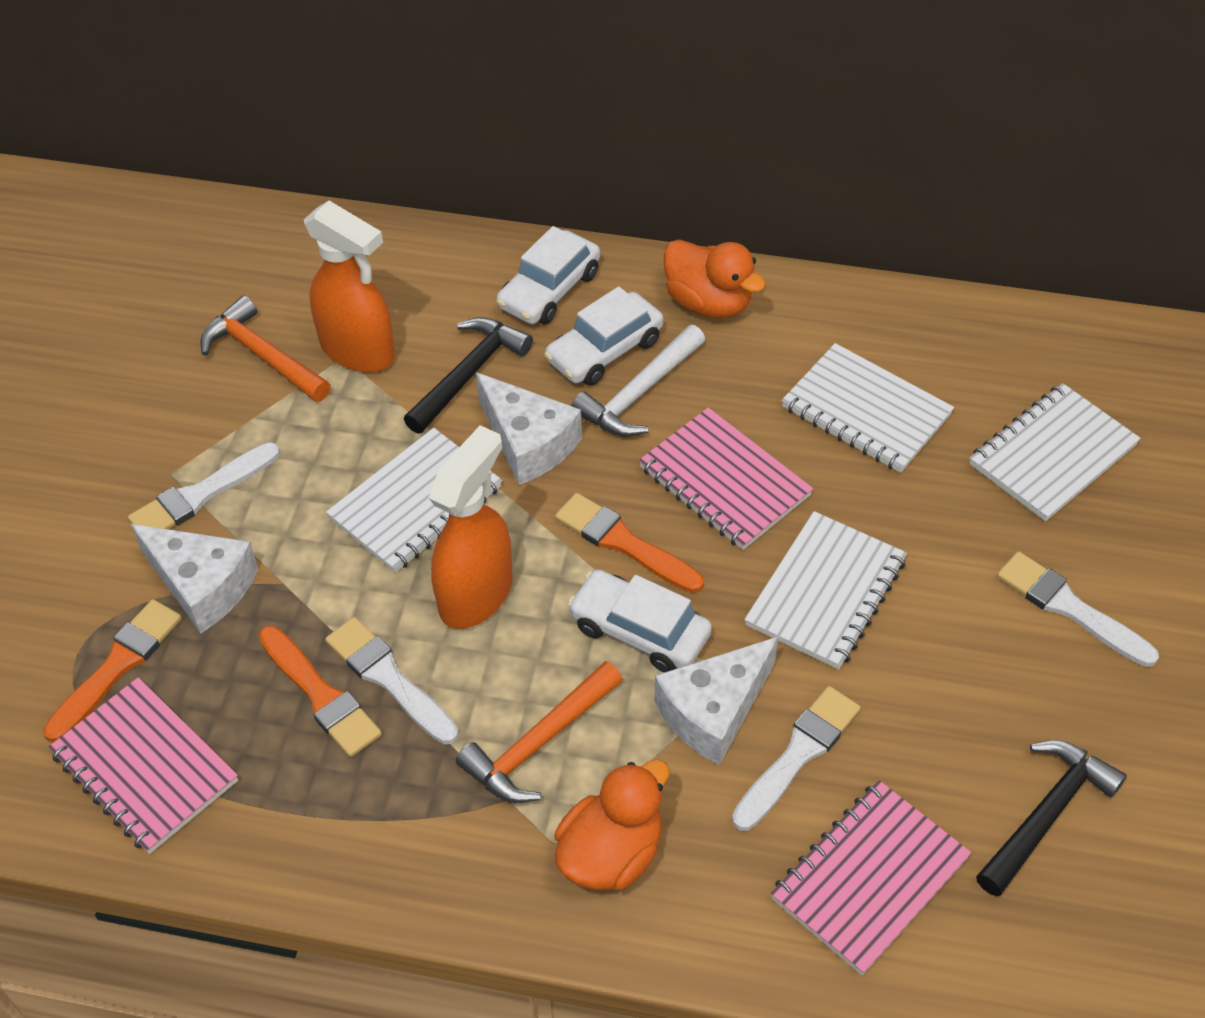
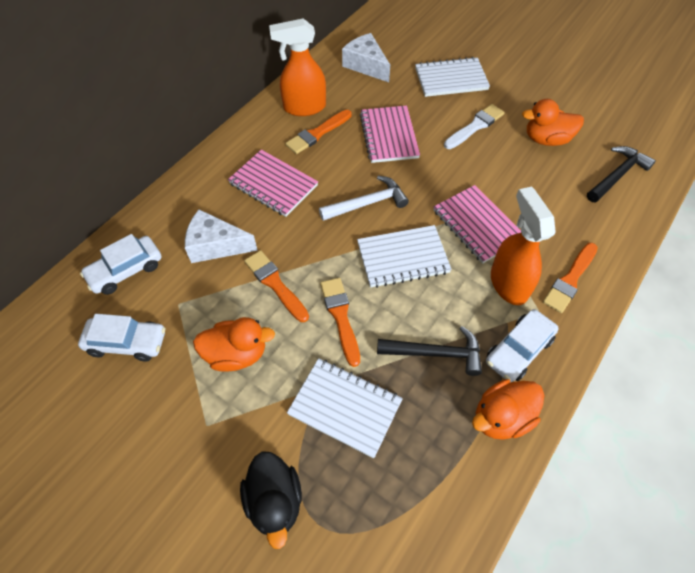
black duck: 0 -> 1
orange brush: 3 -> 4
orange duck: 2 -> 3
orange hammer: 2 -> 0
white brush: 4 -> 1
white cheese: 3 -> 2
white notebook: 4 -> 3

